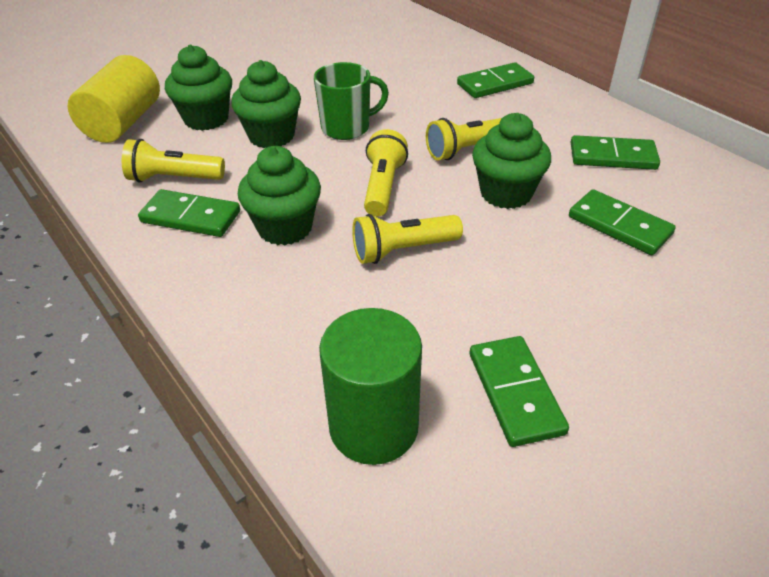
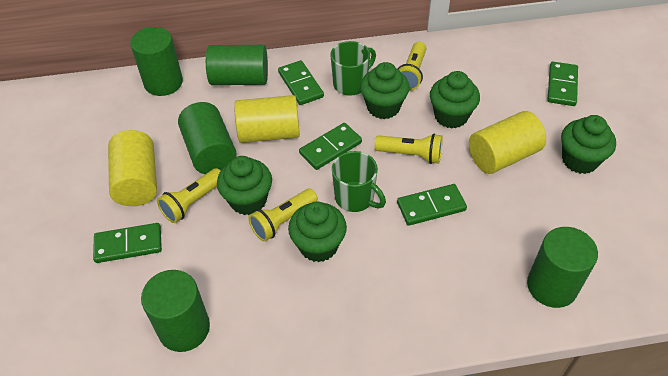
green cupcake: 4 -> 5
green cylinder: 1 -> 5
green mug: 1 -> 2
yellow cylinder: 1 -> 3

